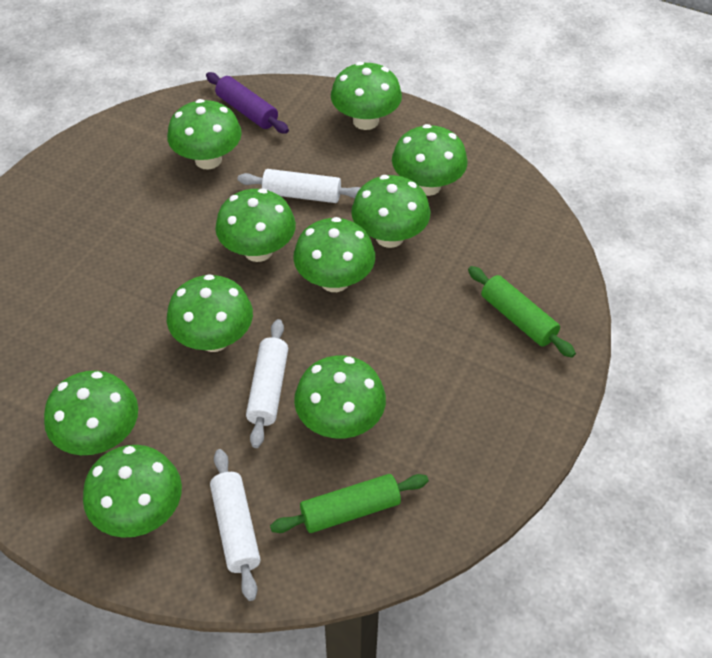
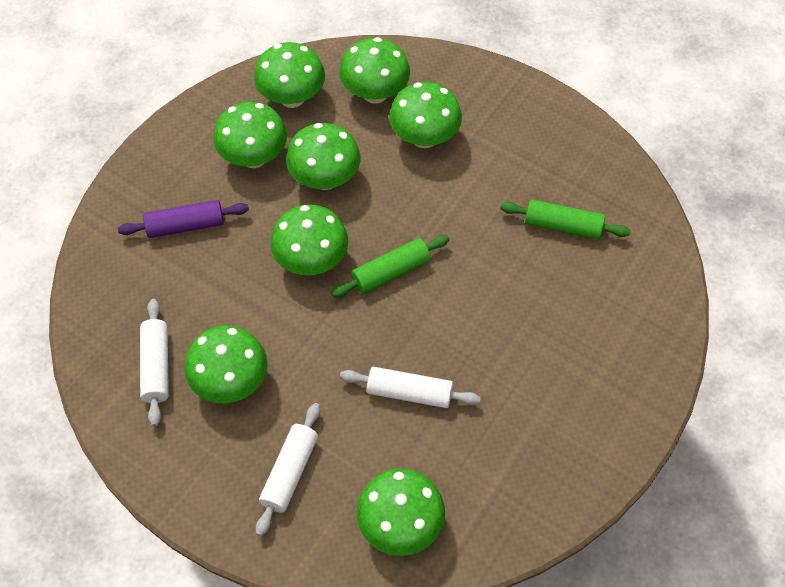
green mushroom: 10 -> 8

